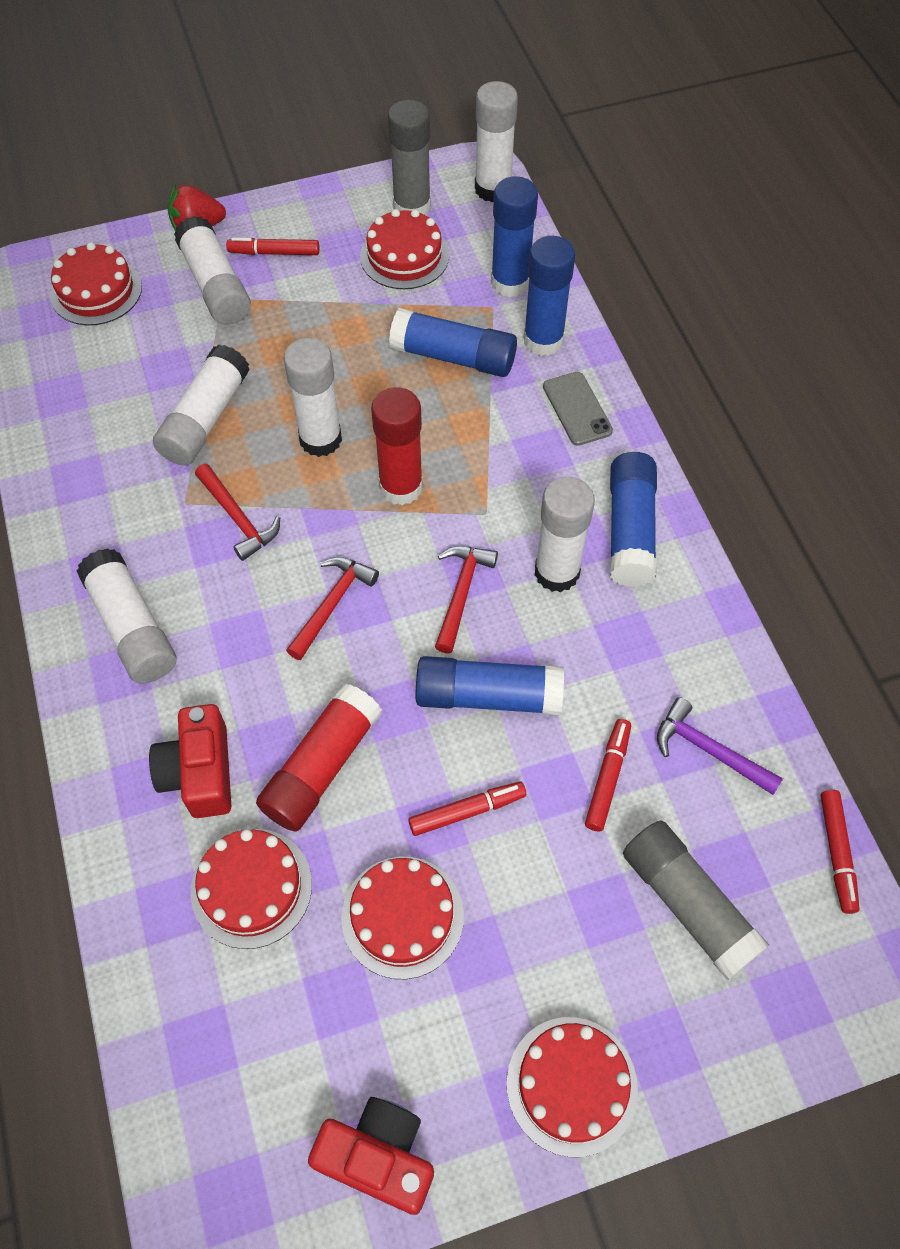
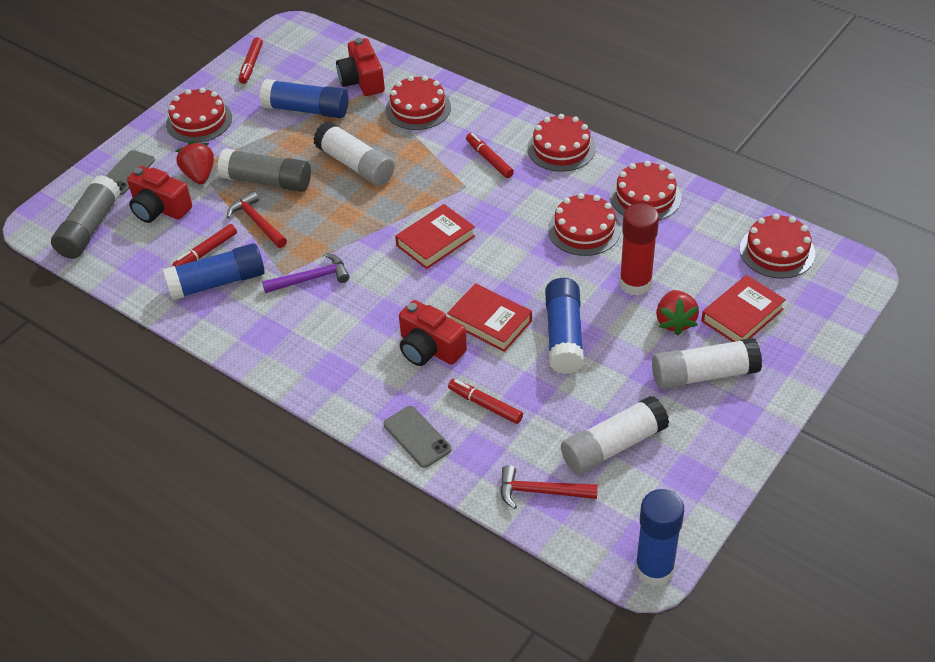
blue glue stick: 5 -> 4
grey phone: 1 -> 2
red book: 0 -> 3
red cake: 5 -> 6
red camera: 2 -> 3
red glue stick: 2 -> 1
red hammer: 3 -> 2
red strawberry: 1 -> 2
white glue stick: 6 -> 3

